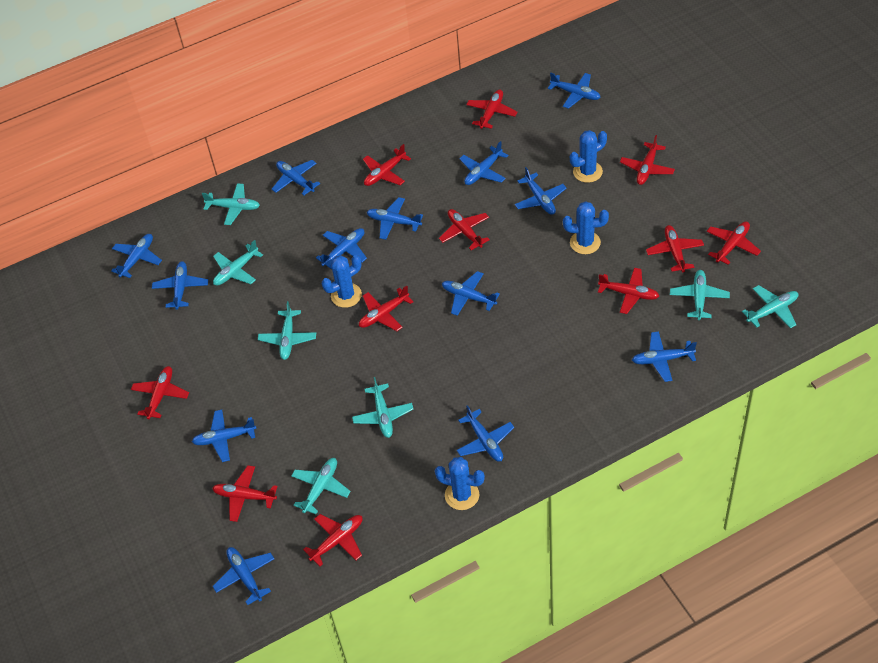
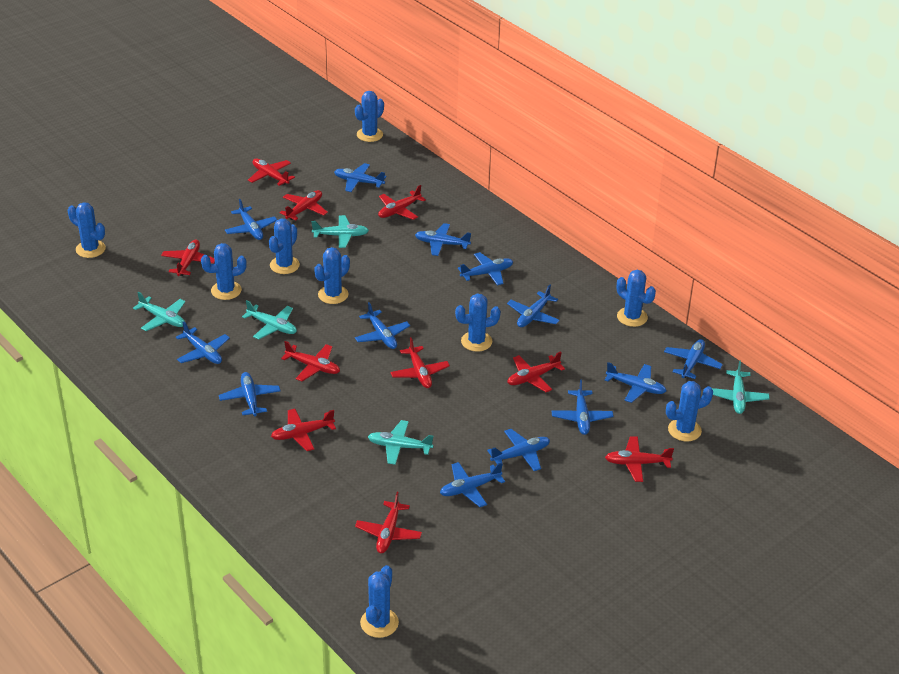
blue cactus: 4 -> 9
red plane: 11 -> 10
turquoise plane: 7 -> 5

